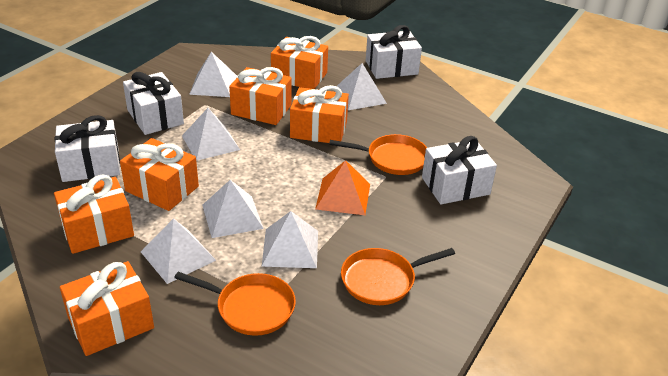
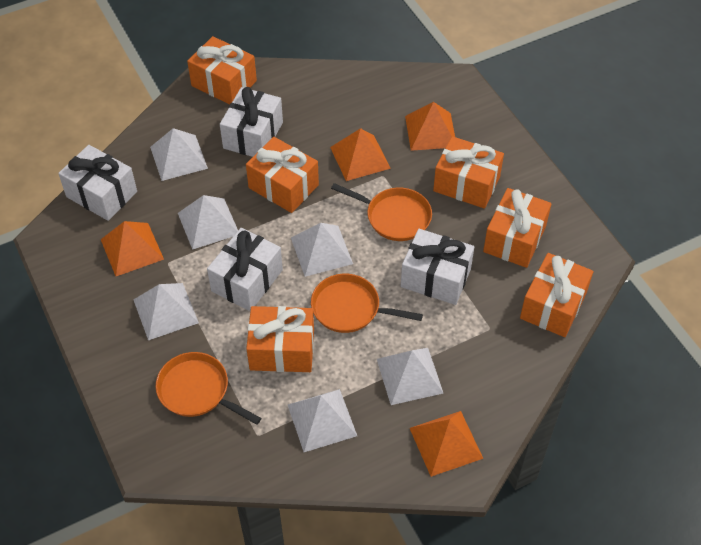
orange pyramid: 1 -> 4

